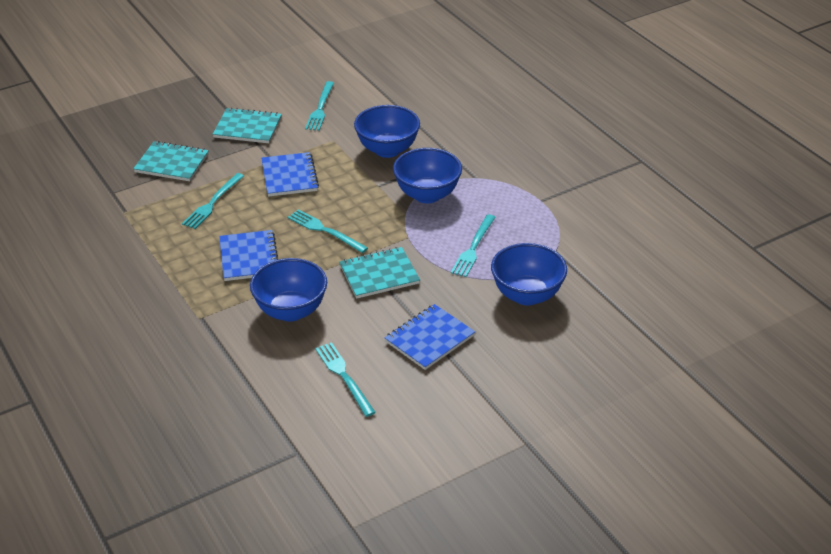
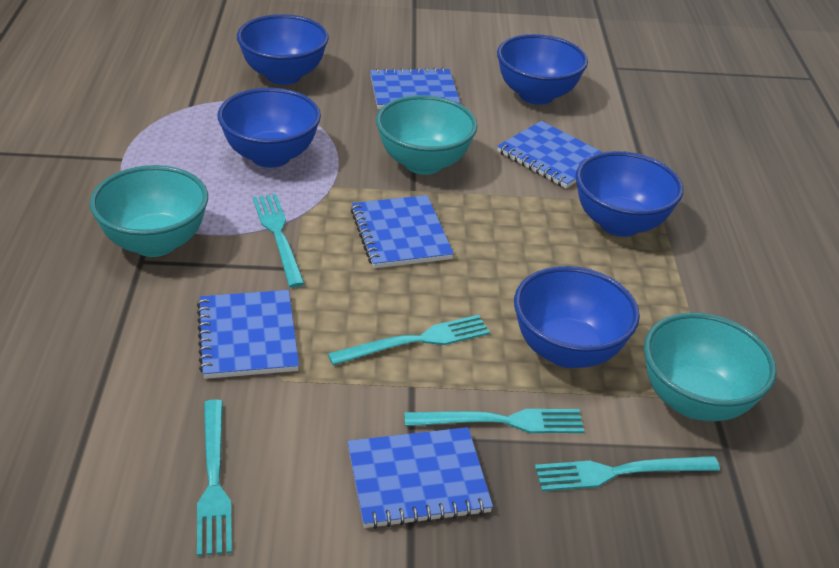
blue bowl: 4 -> 5
blue notebook: 3 -> 5
turquoise bowl: 0 -> 3
turquoise notebook: 3 -> 0

